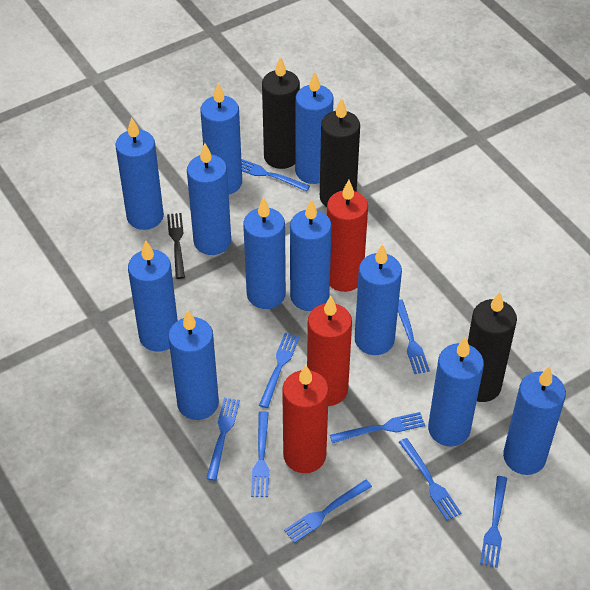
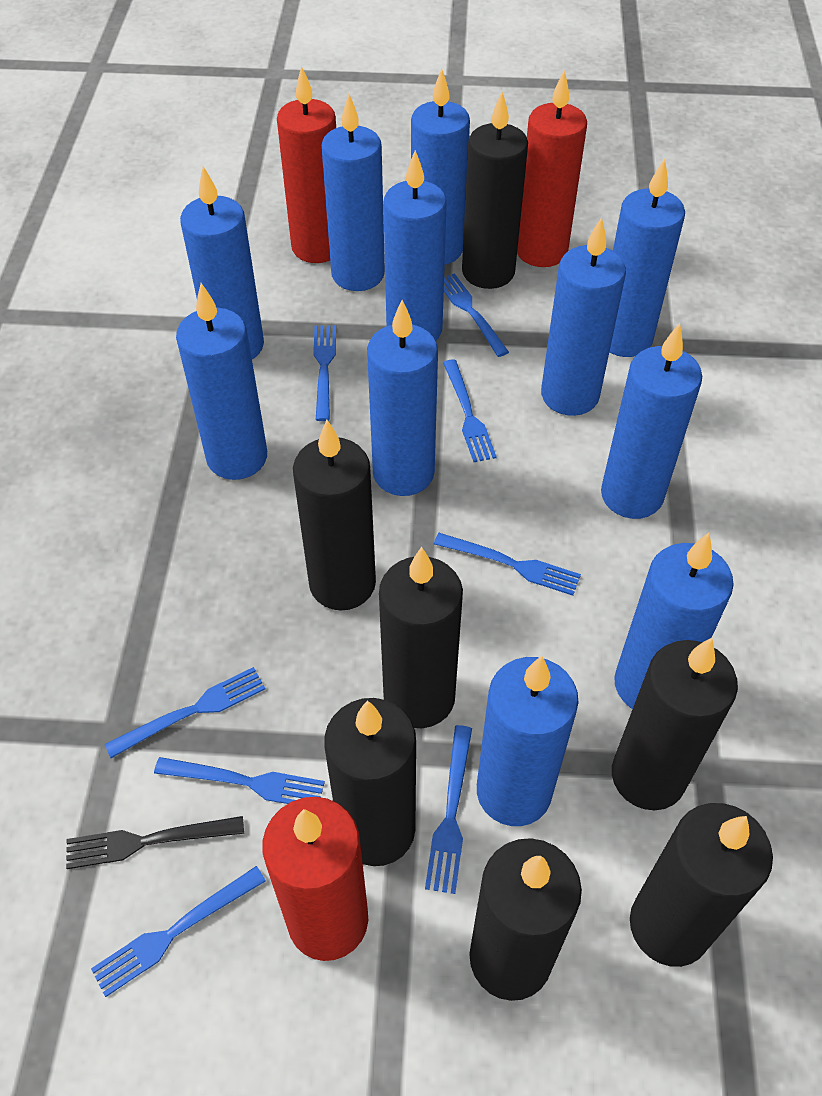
black candle: 3 -> 7
blue fork: 9 -> 8

